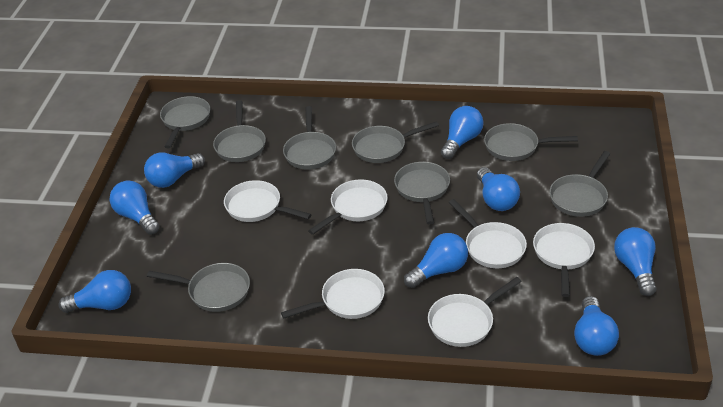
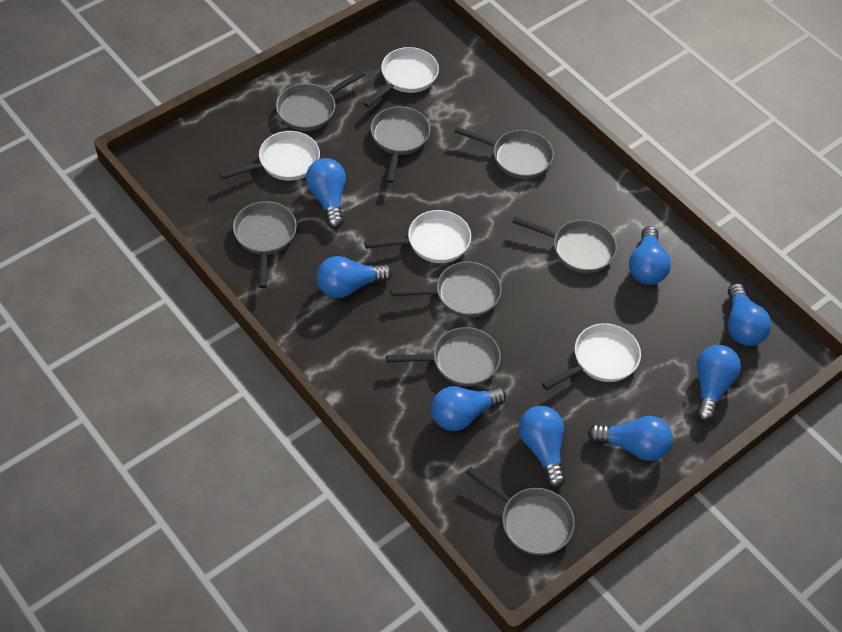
white pan: 6 -> 4

